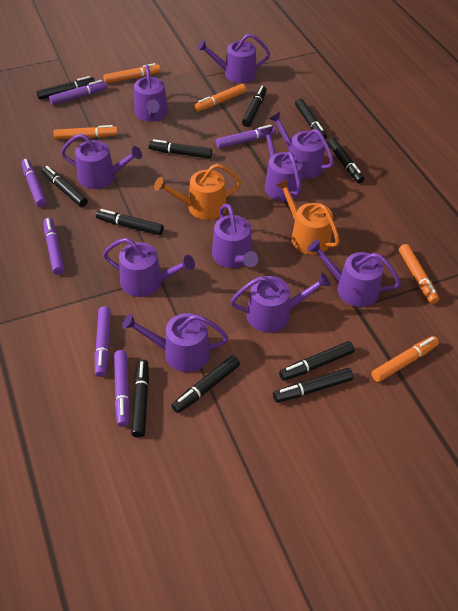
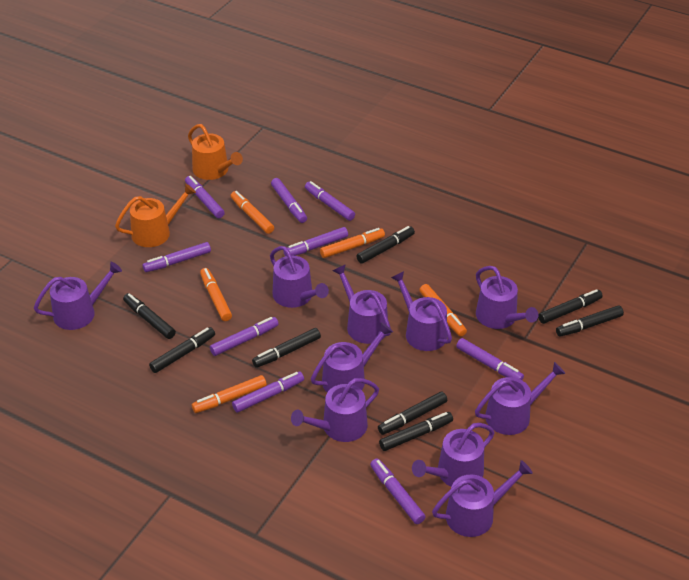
black marker: 11 -> 8
purple marker: 6 -> 9

